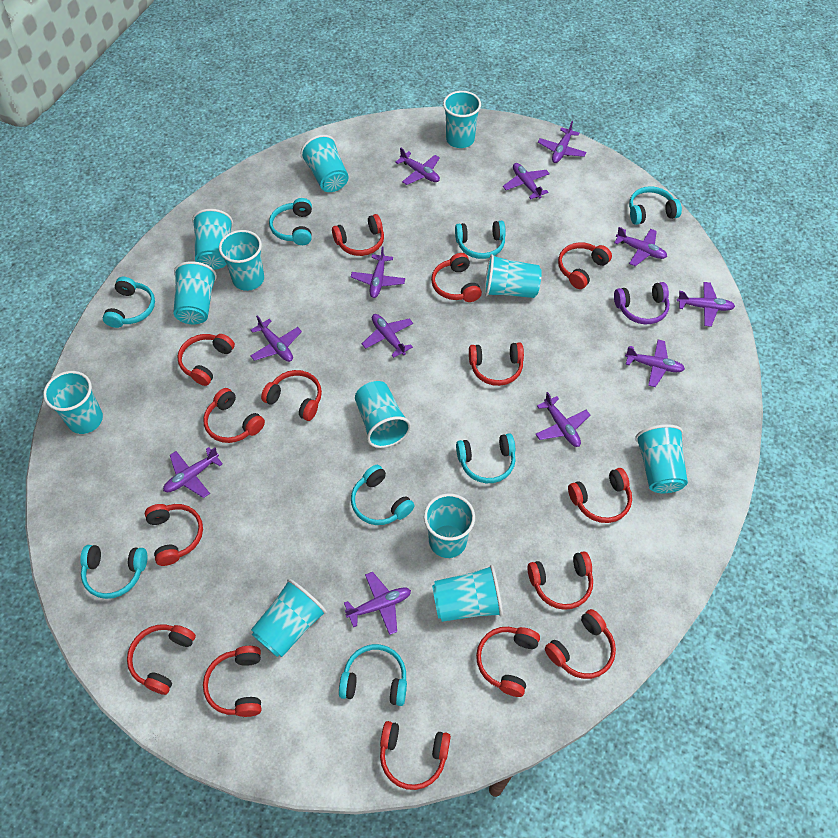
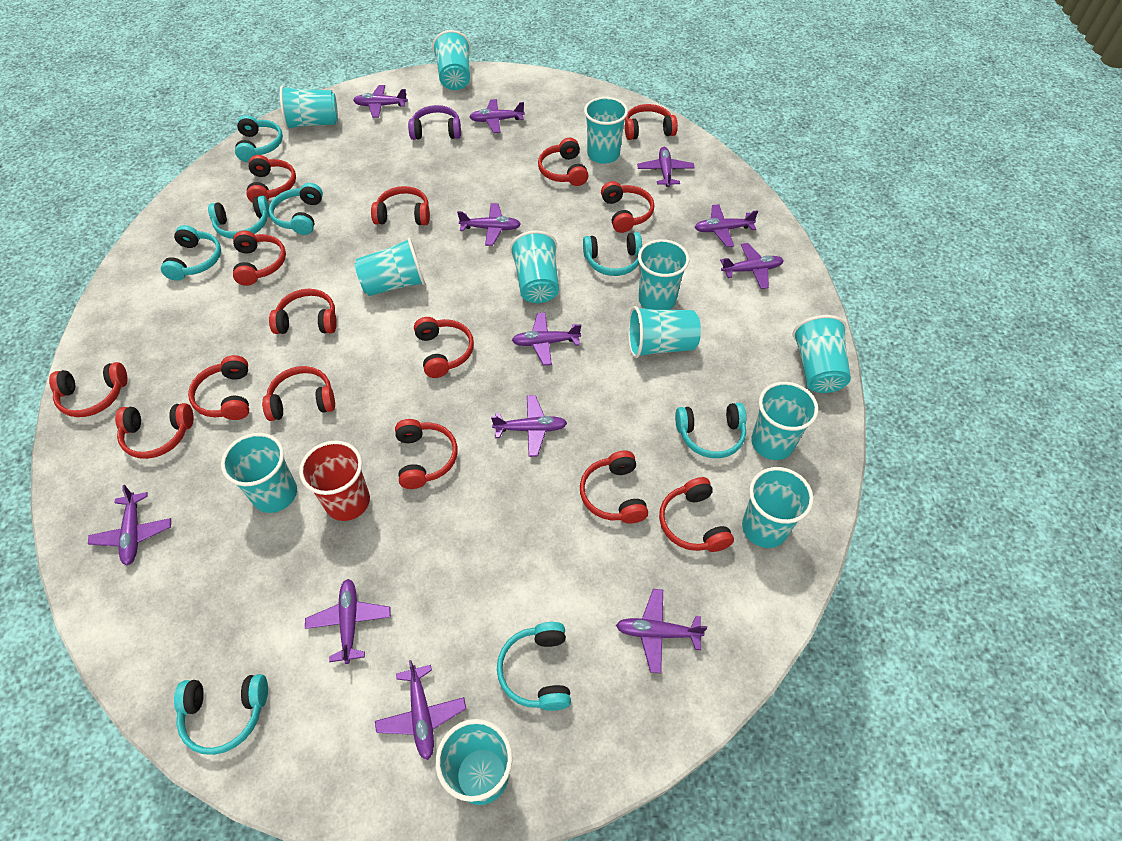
red cup: 0 -> 1

